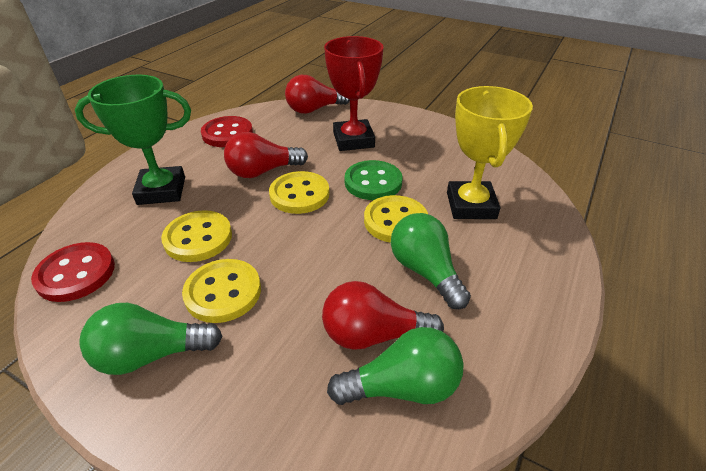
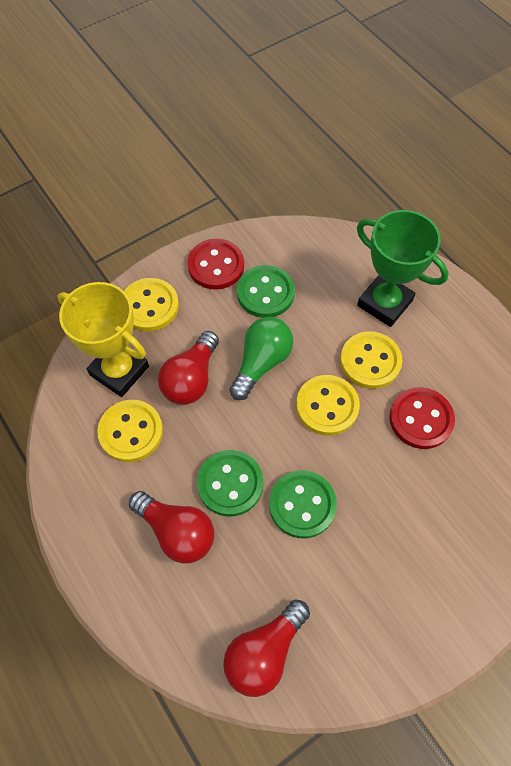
green button: 1 -> 3
green light bulb: 3 -> 1
red trophy: 1 -> 0

